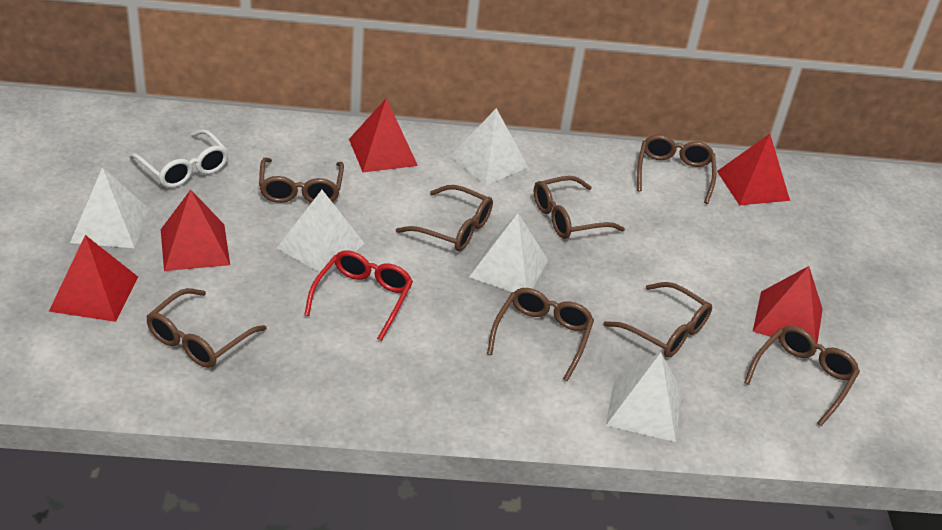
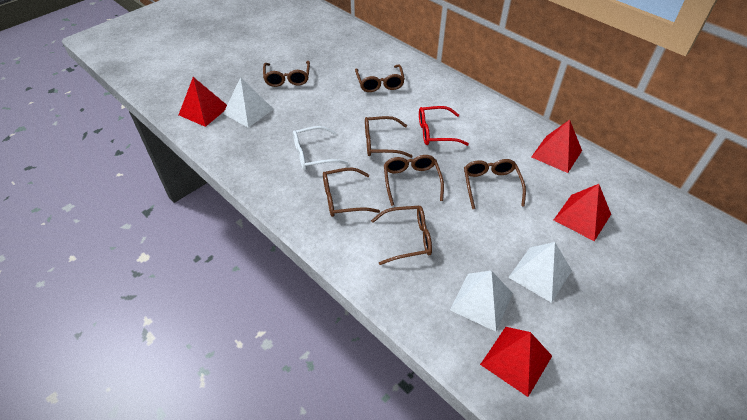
brown glasses: 8 -> 7
red pyramid: 5 -> 4
white pyramid: 5 -> 3

